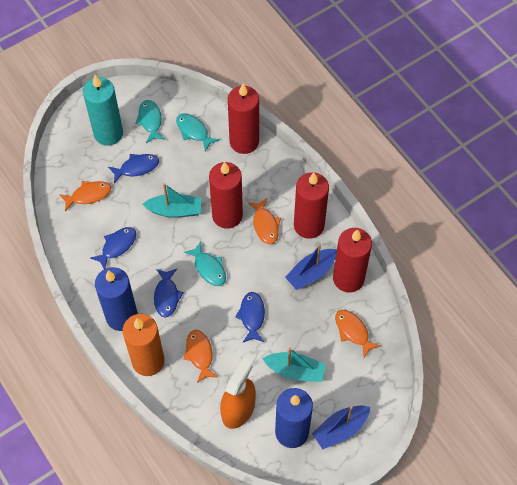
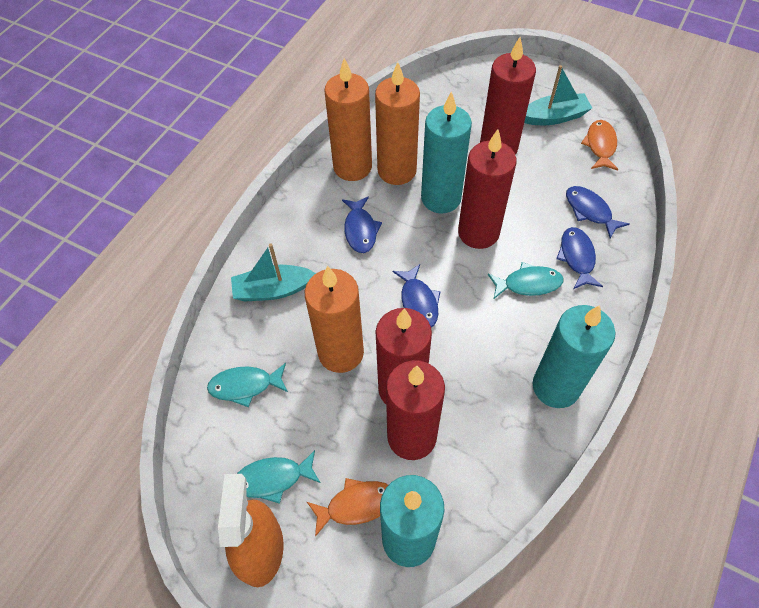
blue boat: 2 -> 0
blue candle: 2 -> 0
orange candle: 1 -> 3
orange fish: 4 -> 2
turquoise candle: 1 -> 3

